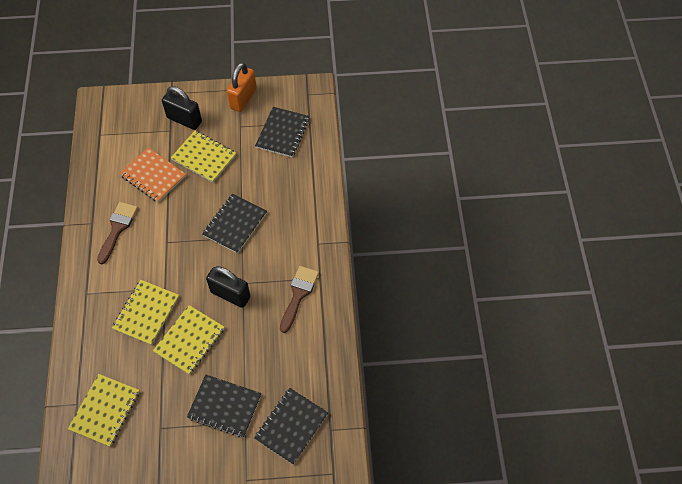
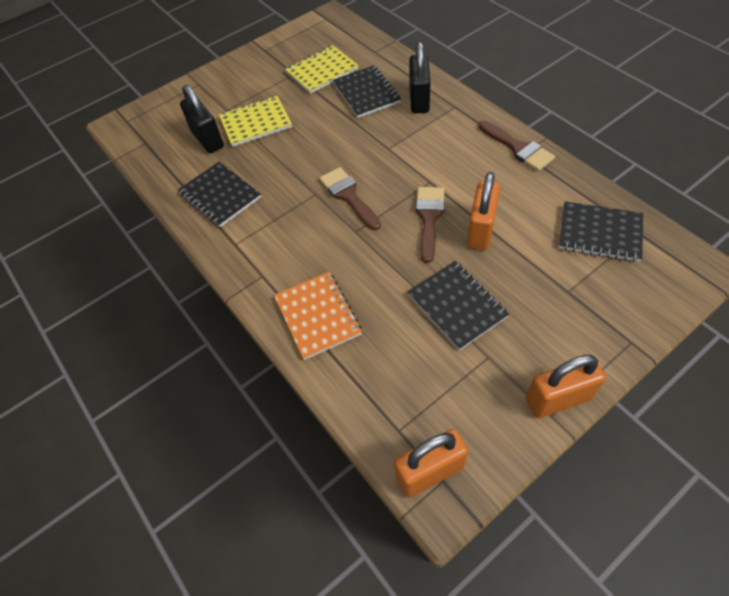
brown brush: 2 -> 3
orange padlock: 1 -> 3
yellow notebook: 4 -> 2

